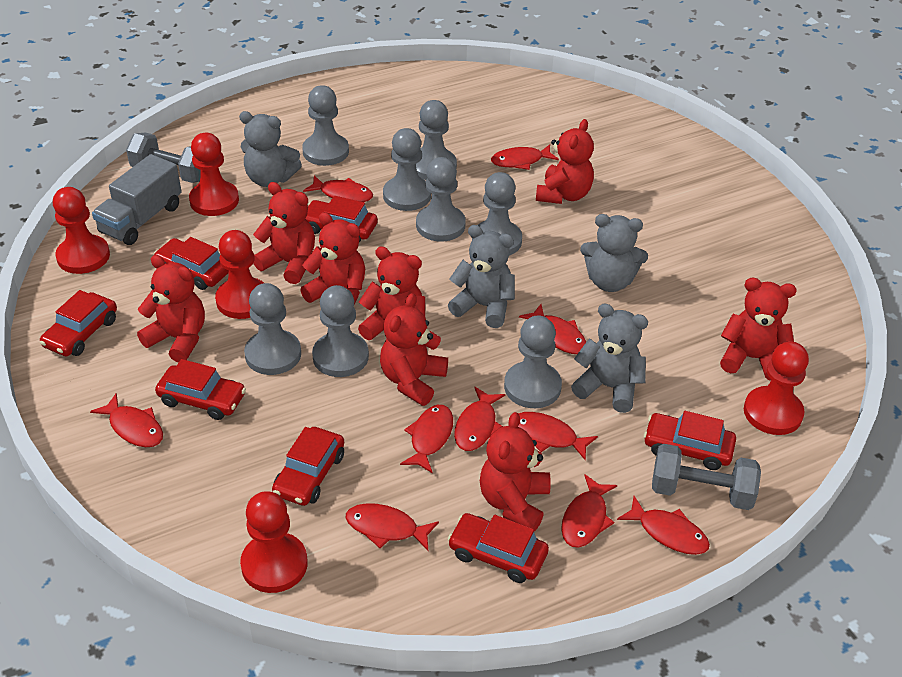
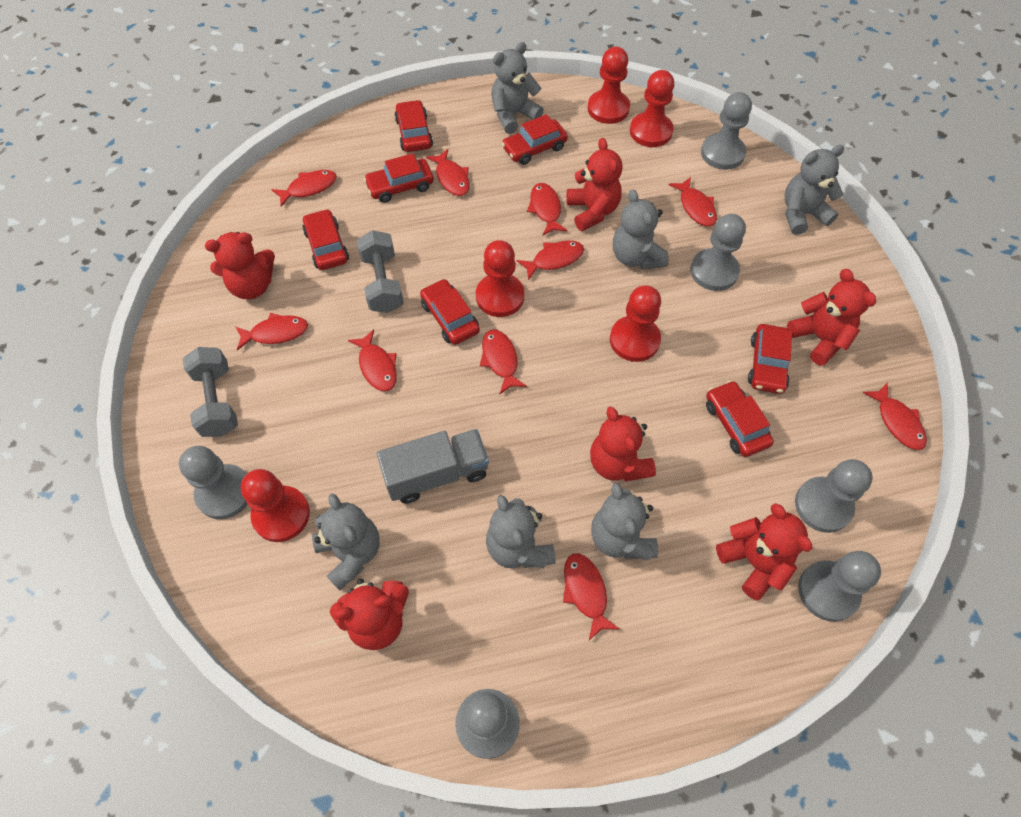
grey pawn: 8 -> 6
grey teddy bear: 4 -> 6
red teddy bear: 8 -> 6

